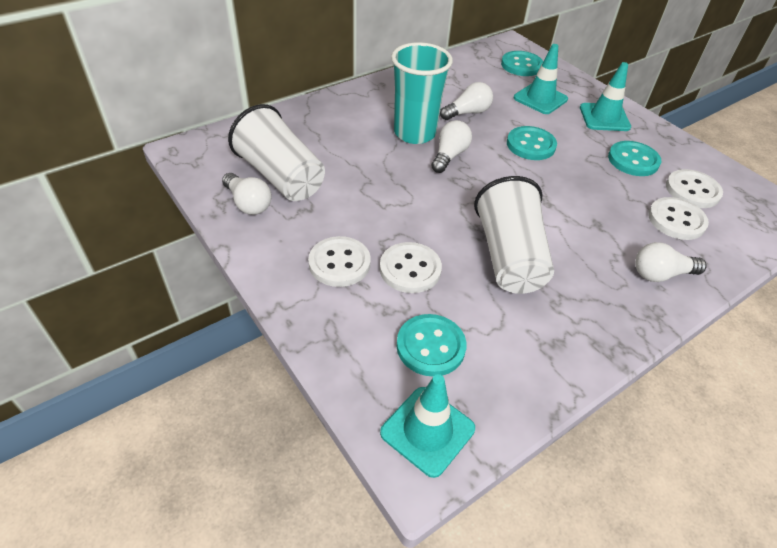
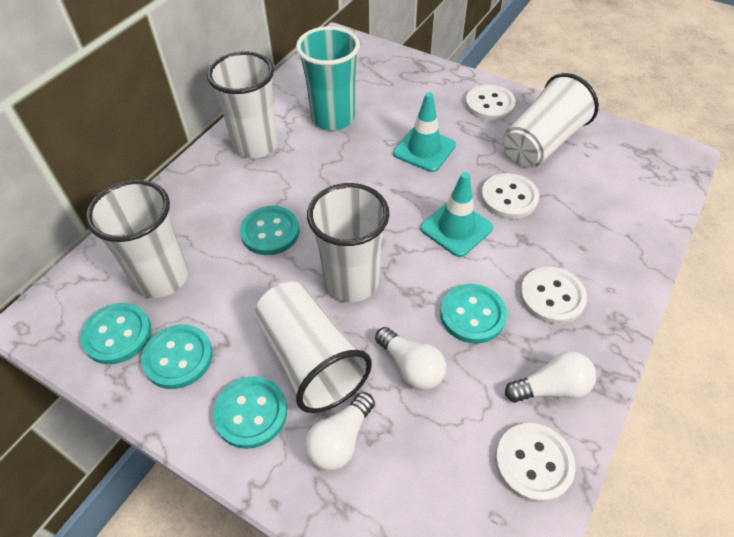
turquoise button: 4 -> 5
turquoise traffic cone: 3 -> 2
white cup: 2 -> 5
white light bulb: 4 -> 3

